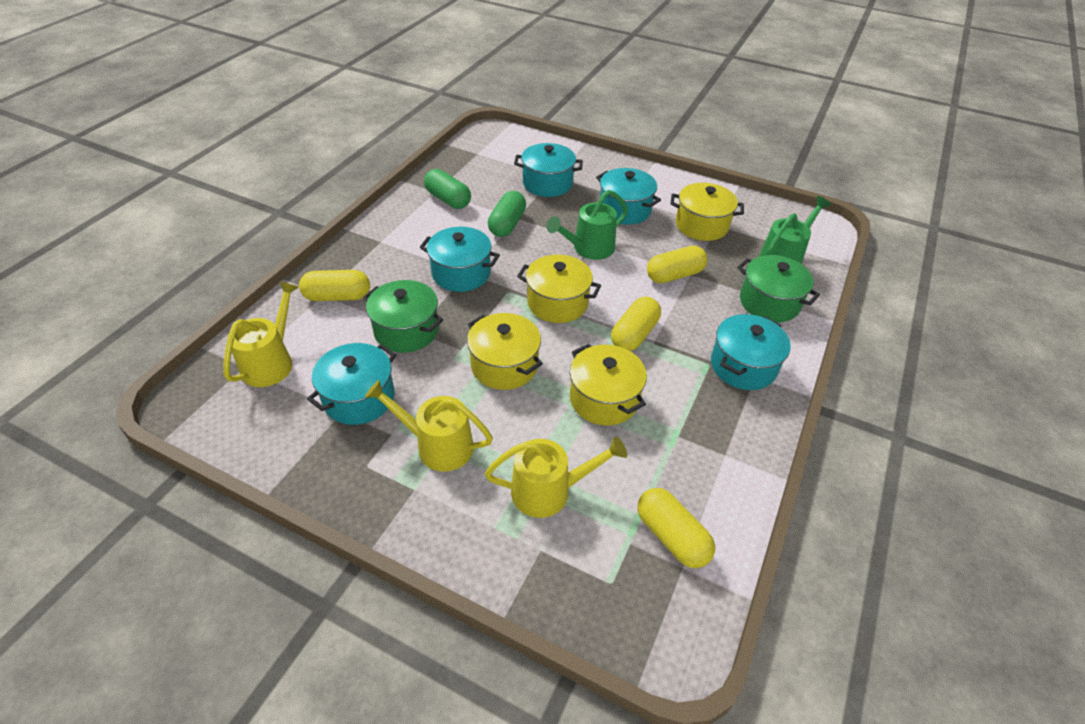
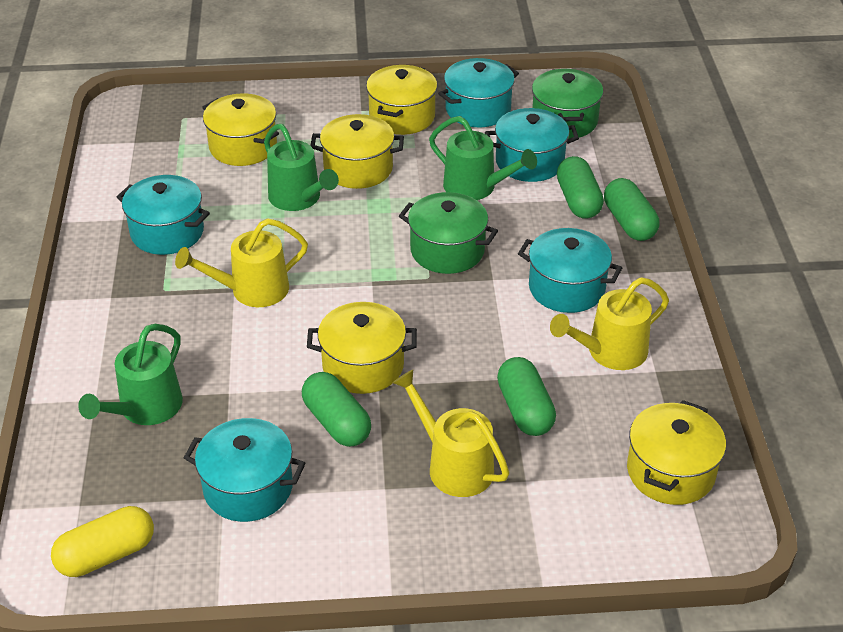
green capsule: 2 -> 4
green watering can: 2 -> 3
yellow capsule: 4 -> 1
yellow pot: 4 -> 5

